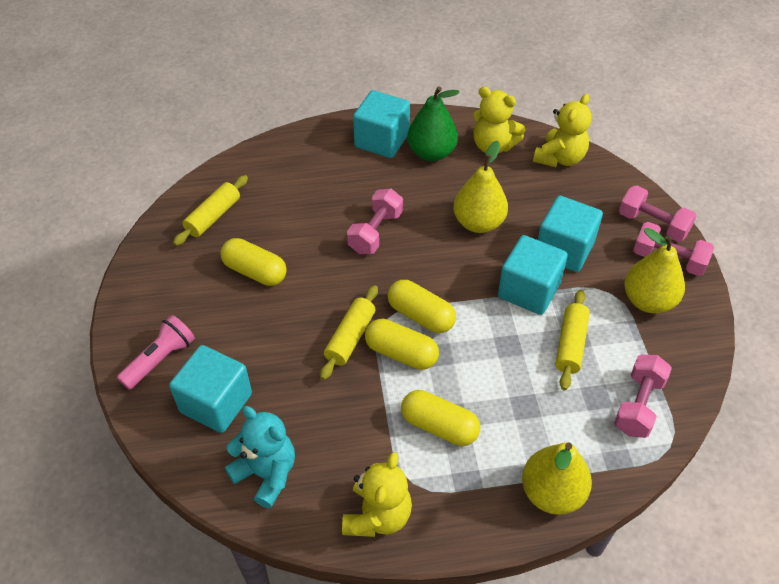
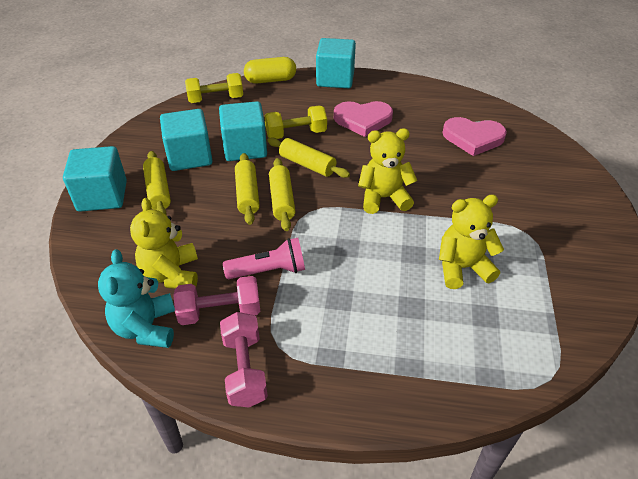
green pear: 1 -> 0
pink dumbbell: 4 -> 2
pink heart: 0 -> 2
yellow capsule: 4 -> 1
yellow dumbbell: 0 -> 2
yellow pear: 3 -> 0
yellow rolling pin: 3 -> 4

